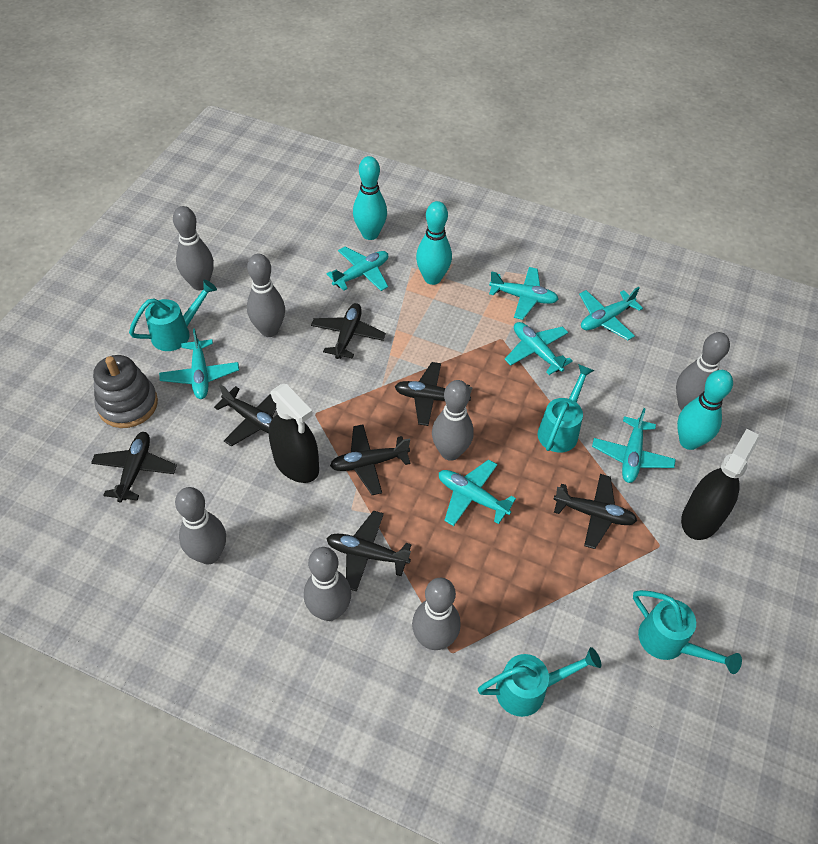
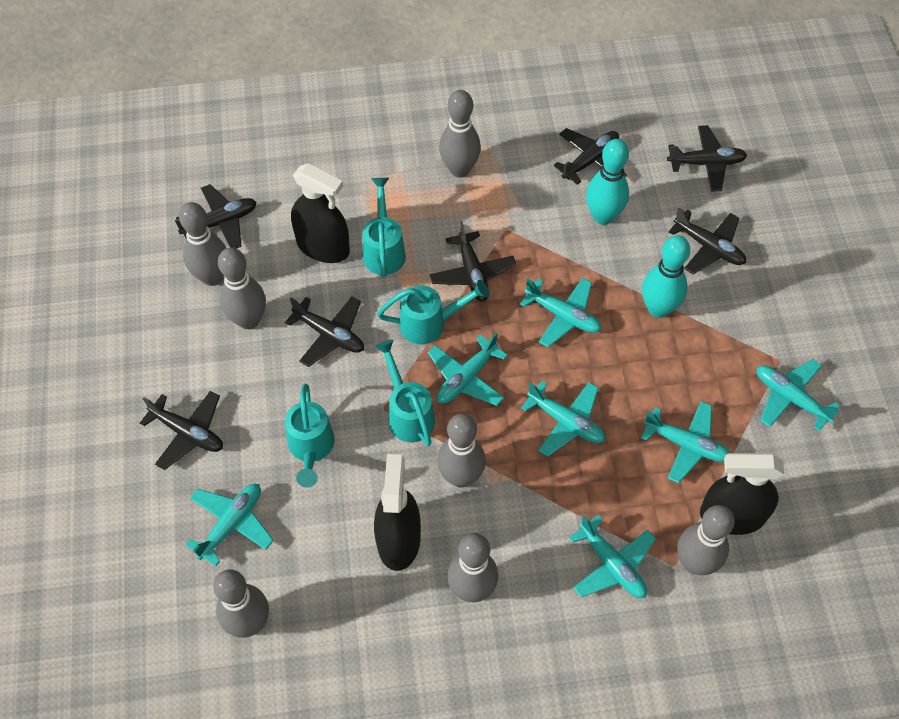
black spray bottle: 2 -> 3
grey stacking toy: 1 -> 0
turquoise bowling pin: 3 -> 2

